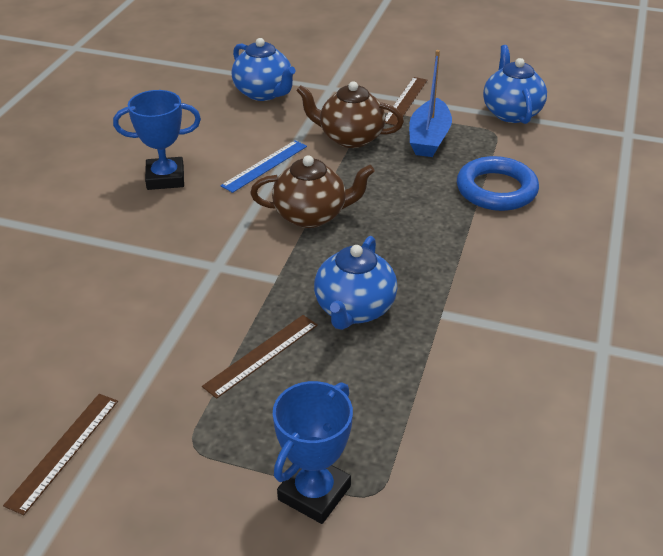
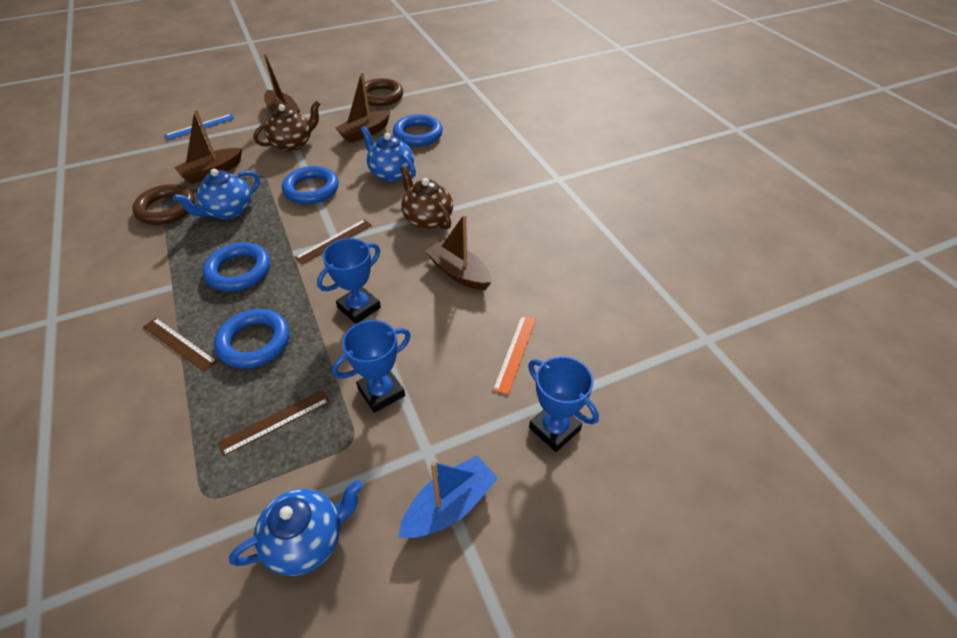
blue ring: 1 -> 4
blue trophy: 2 -> 3
brown boat: 0 -> 4
brown ring: 0 -> 2
orange ruler: 0 -> 1

